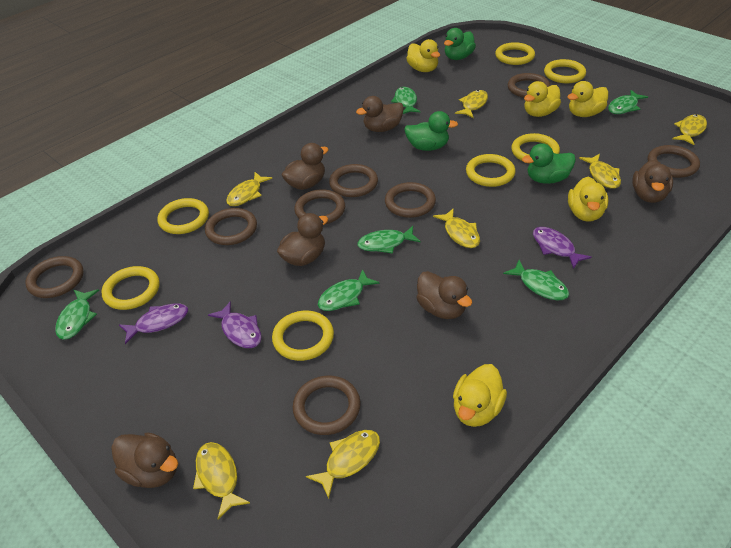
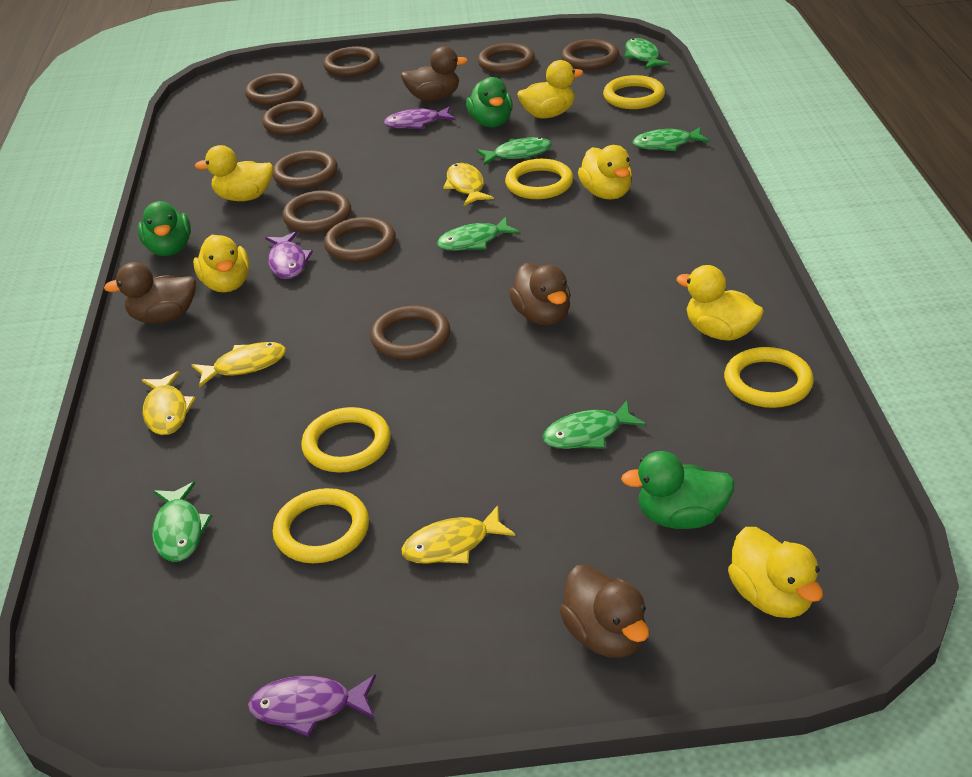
brown duck: 6 -> 4
brown ring: 8 -> 9
yellow duck: 5 -> 6
yellow fish: 7 -> 4
yellow ring: 7 -> 5

